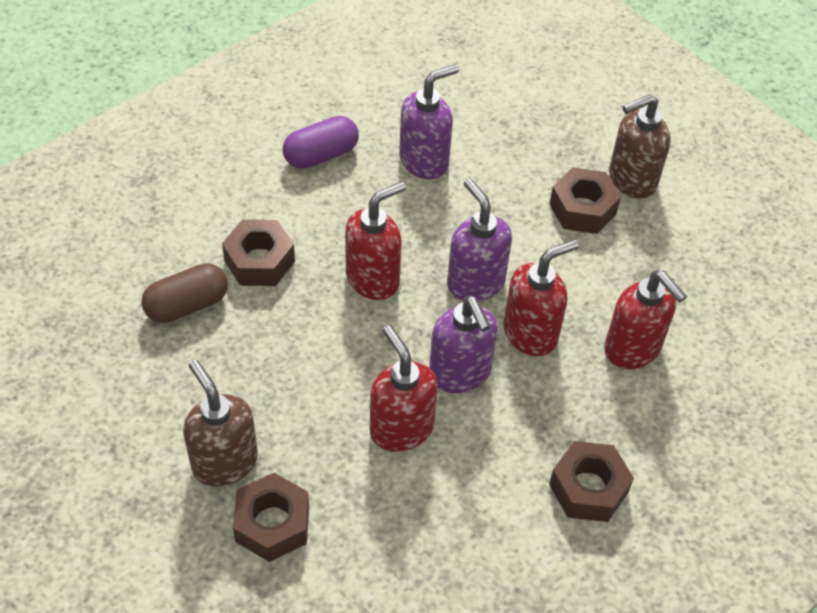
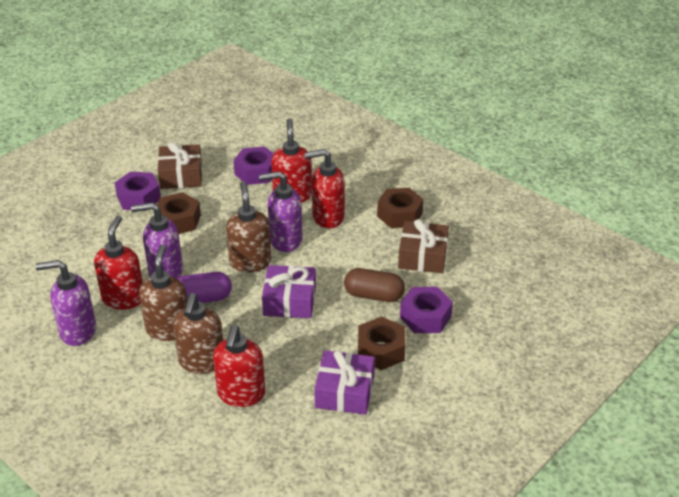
brown gift: 0 -> 2
brown nut: 4 -> 3
brown soap dispenser: 2 -> 3
purple gift: 0 -> 2
purple nut: 0 -> 3

